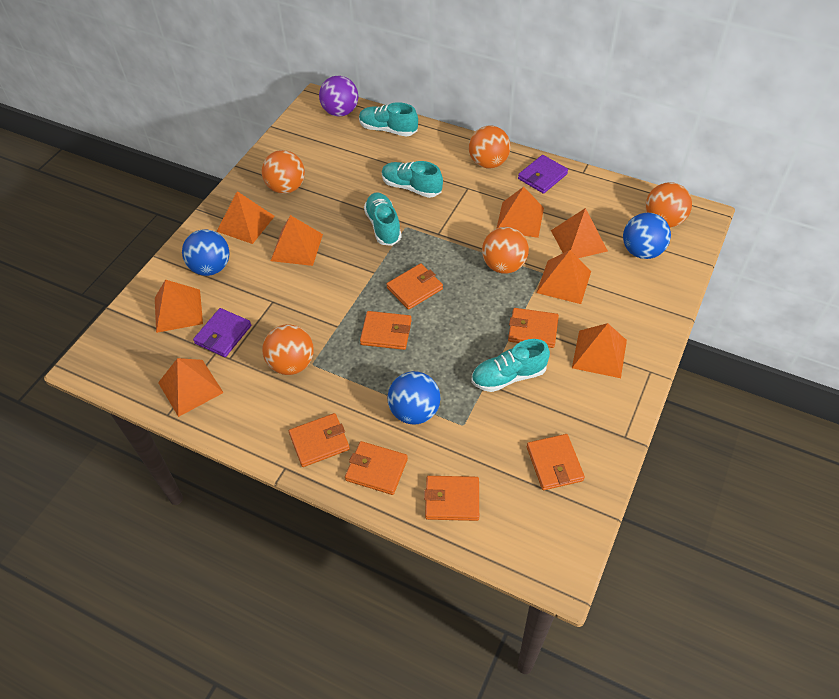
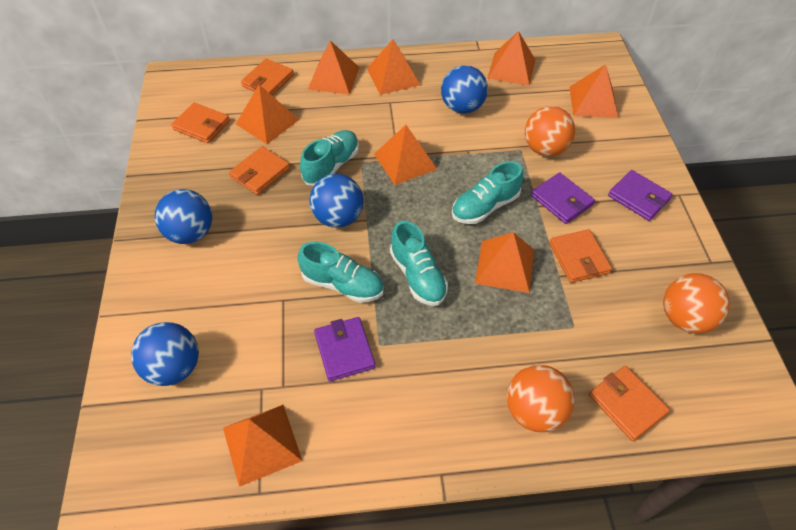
blue ball: 3 -> 4
orange ball: 5 -> 3
orange wallet: 7 -> 5
purple ball: 1 -> 0
purple wallet: 2 -> 3

